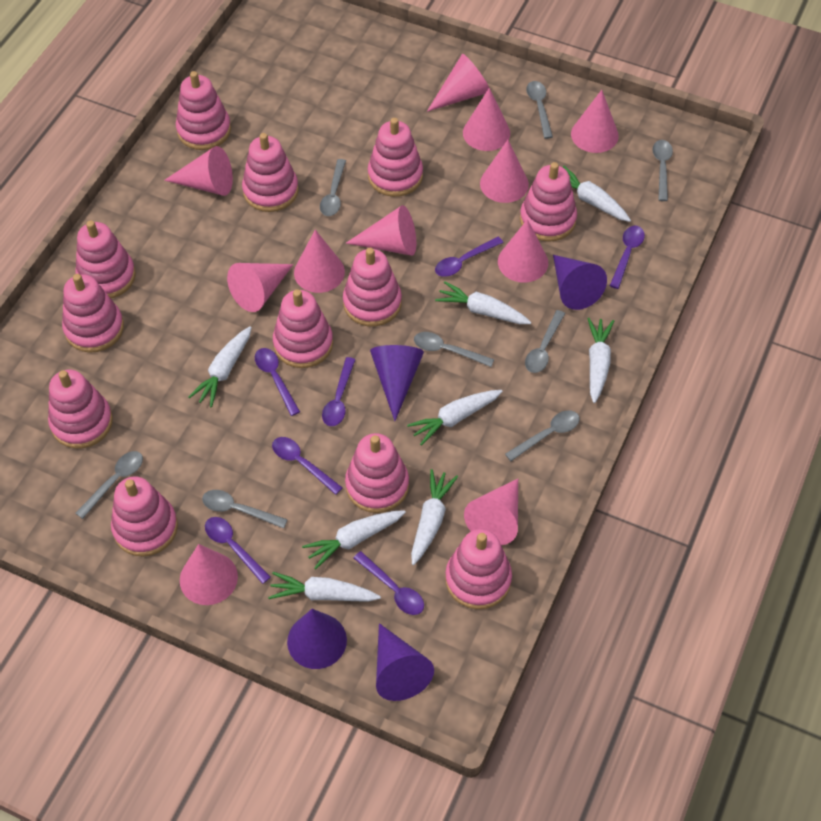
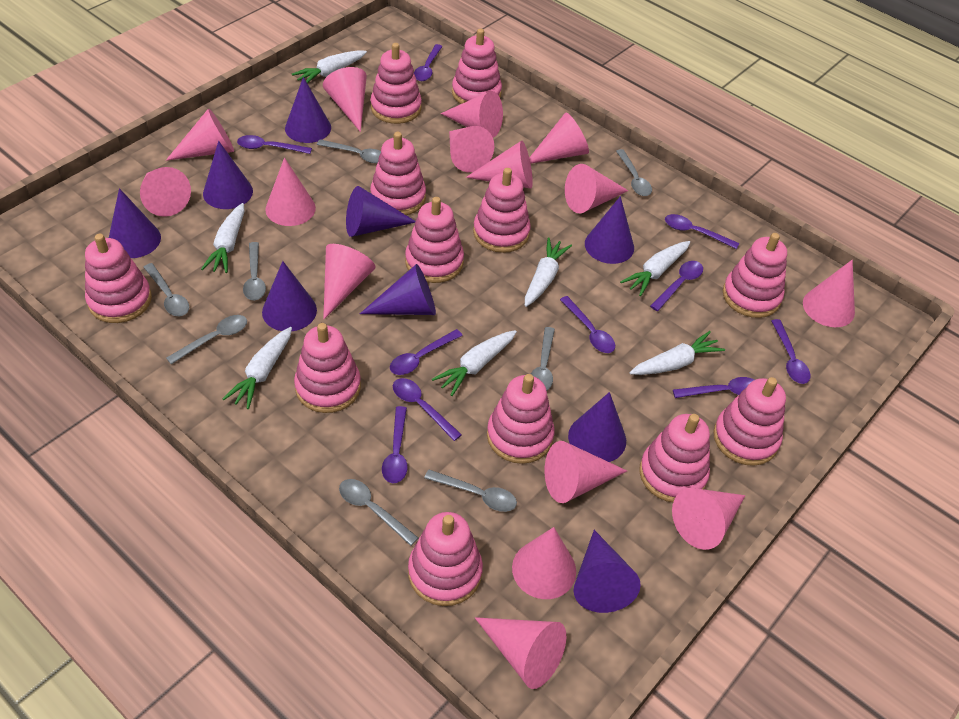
pink cone: 11 -> 15
purple cone: 4 -> 9
purple spoon: 7 -> 10
white carrot: 8 -> 7

